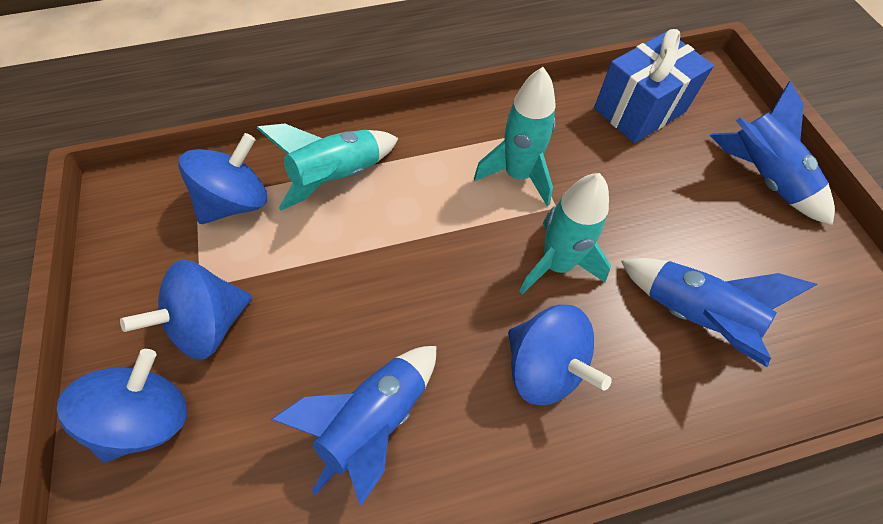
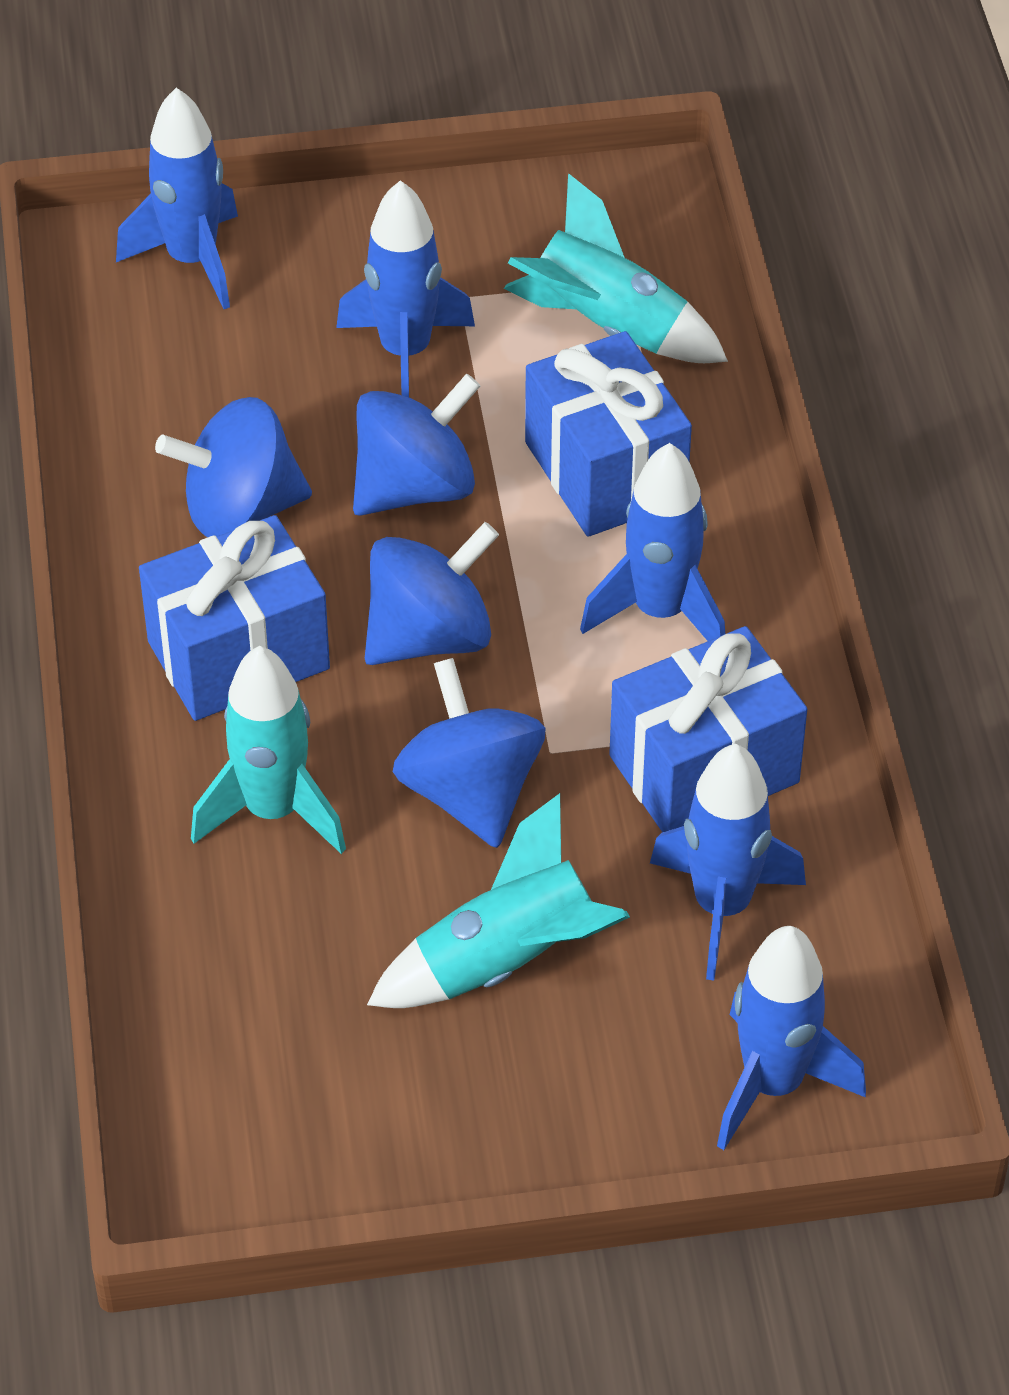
blue gift: 1 -> 3
blue rocket: 3 -> 5

